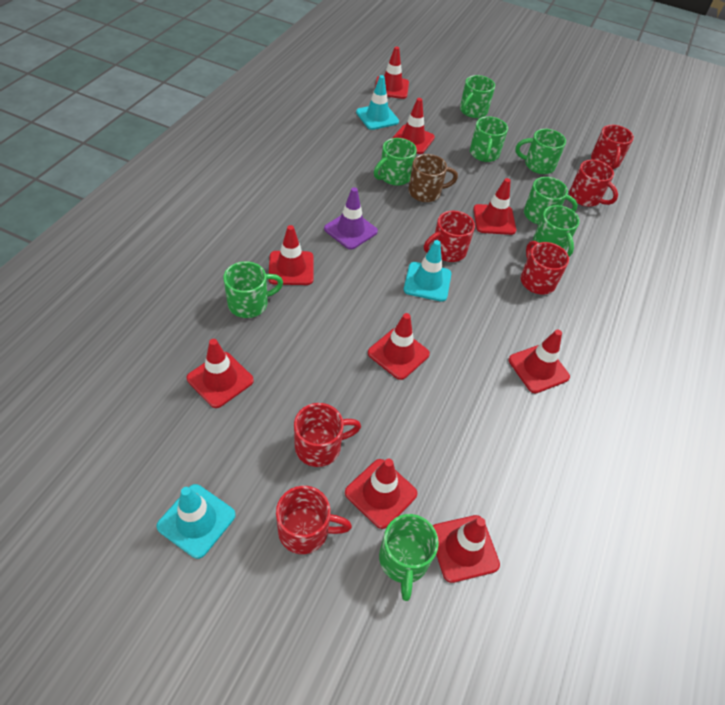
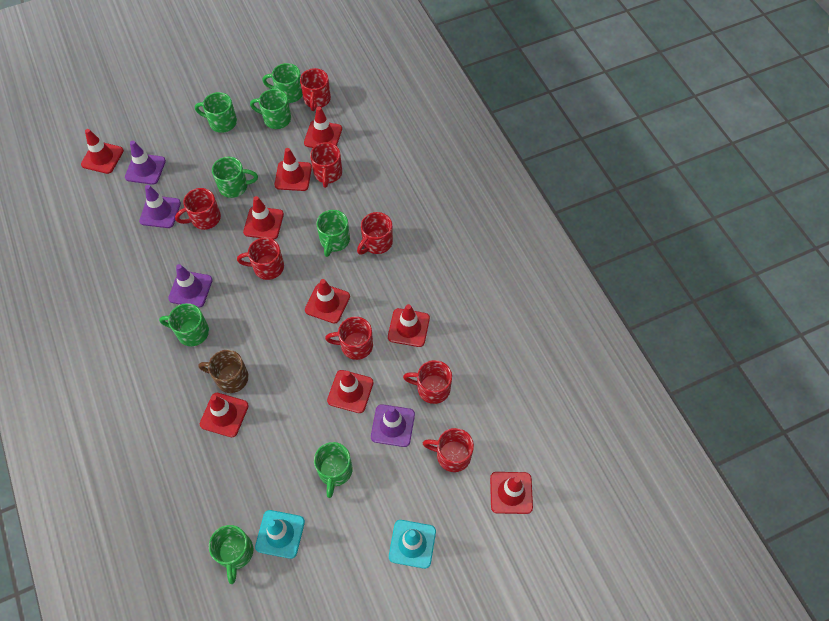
purple traffic cone: 1 -> 4
red mug: 6 -> 8
turquoise traffic cone: 3 -> 2

